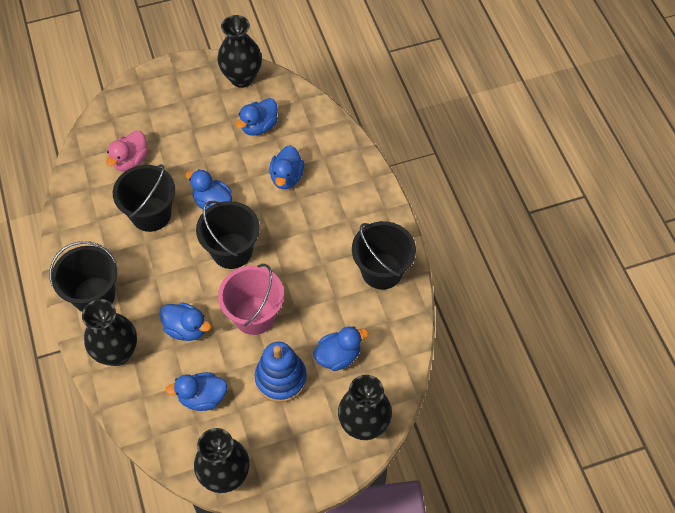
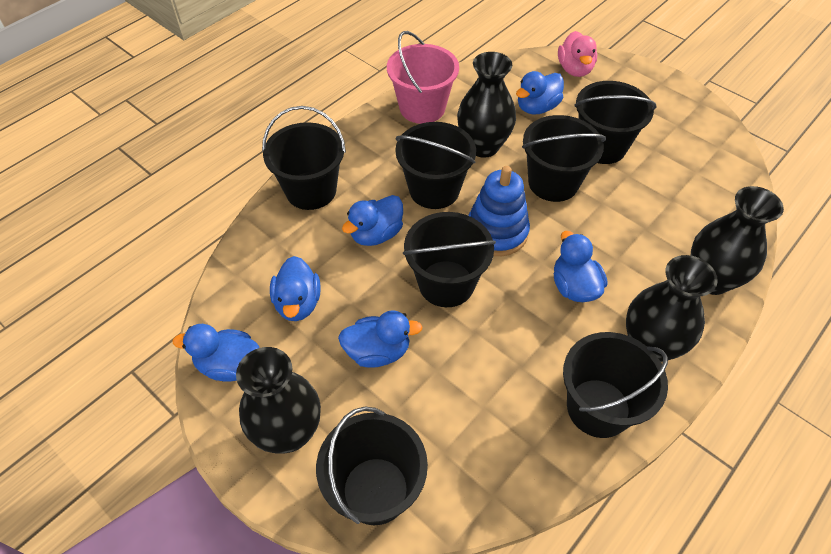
black bucket: 4 -> 7

